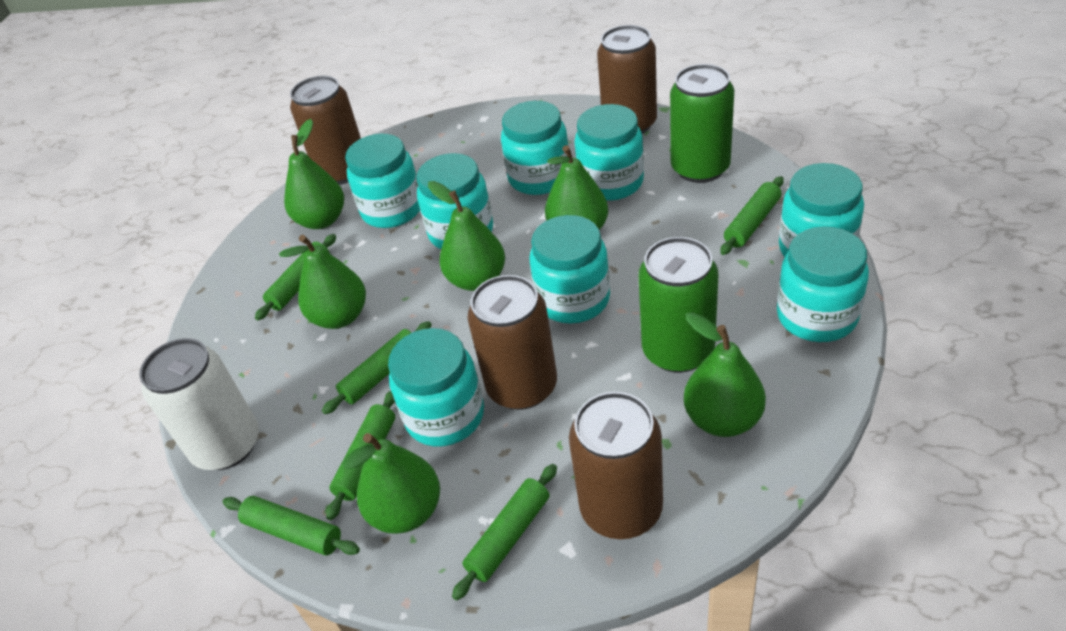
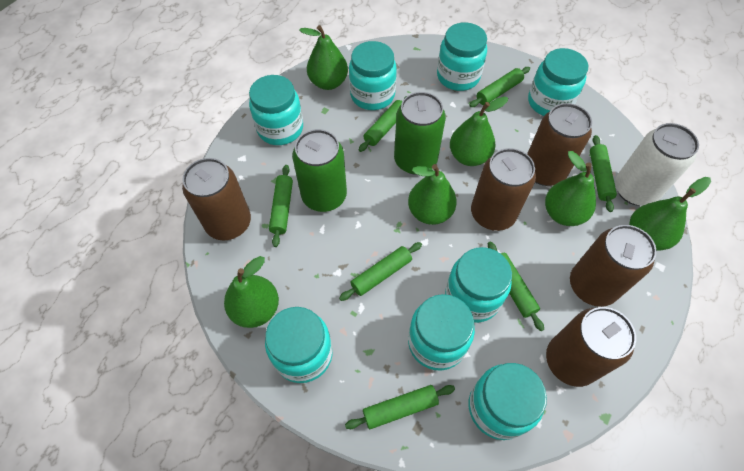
brown can: 4 -> 5
green rolling pin: 6 -> 7

